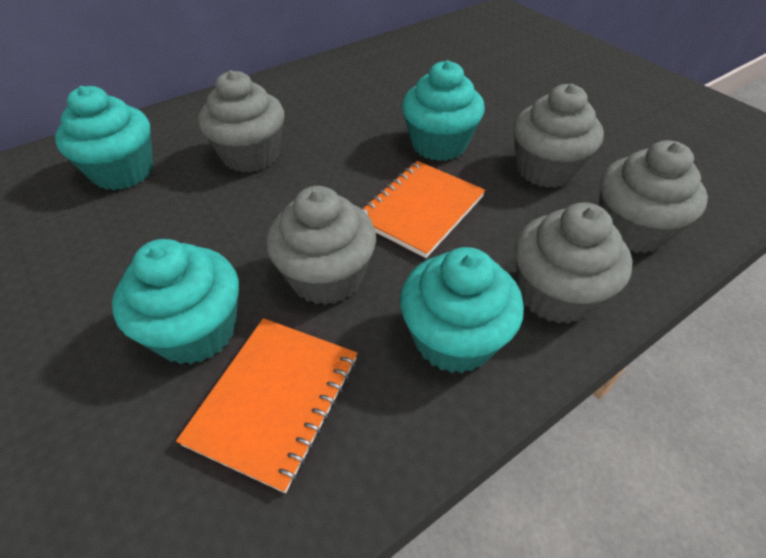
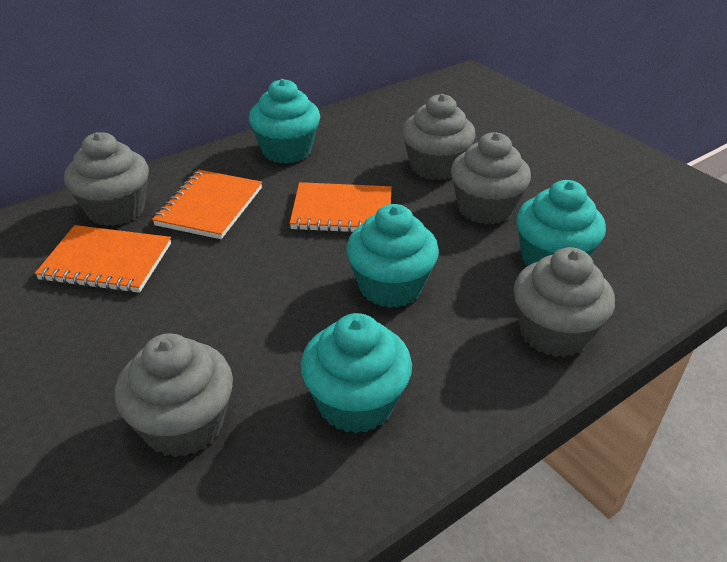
orange notebook: 2 -> 3

